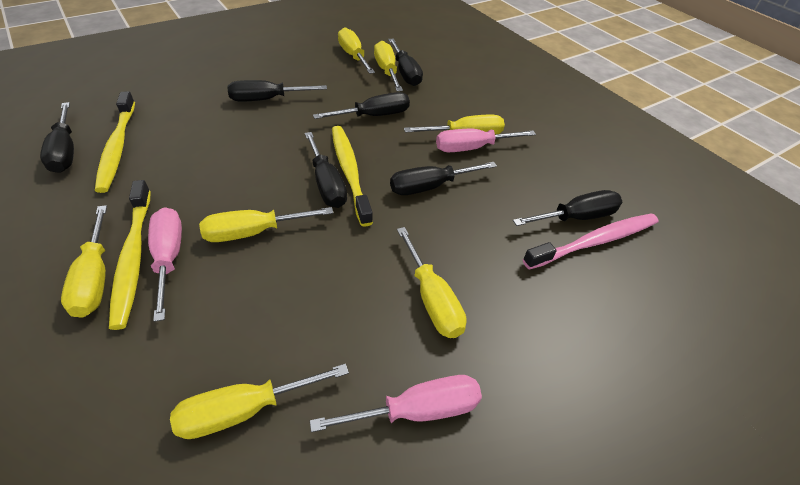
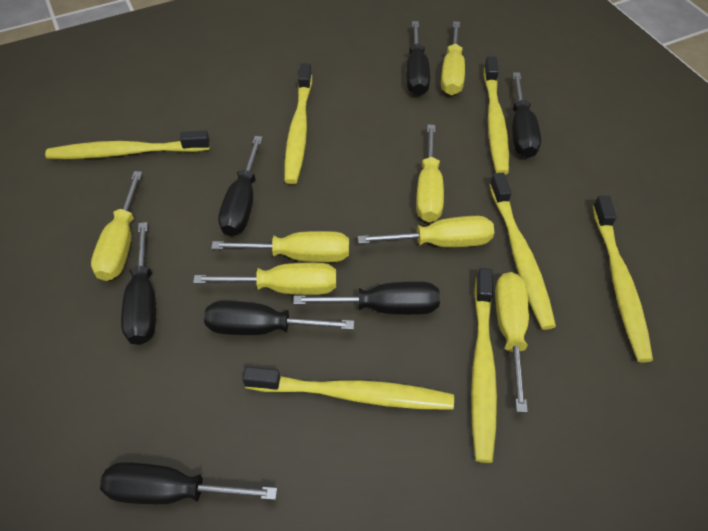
pink screwdriver: 3 -> 0
pink toothbrush: 1 -> 0
yellow toothbrush: 3 -> 7

